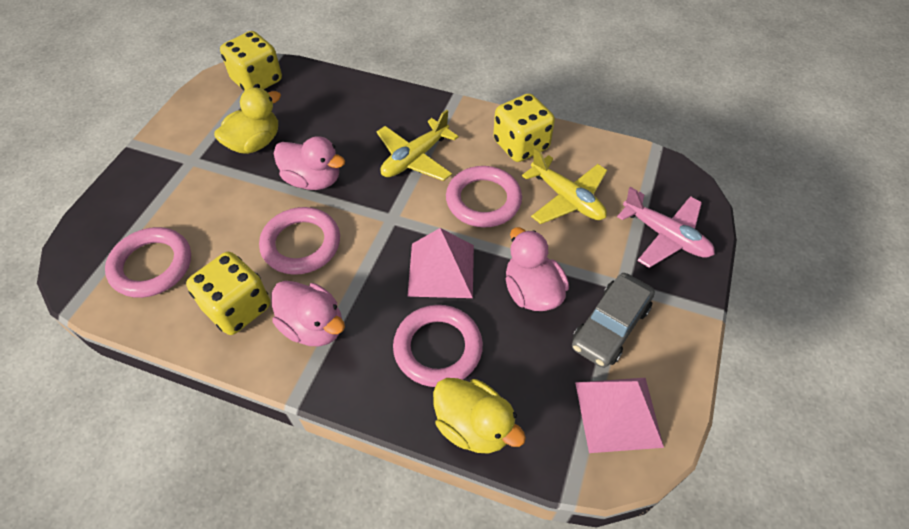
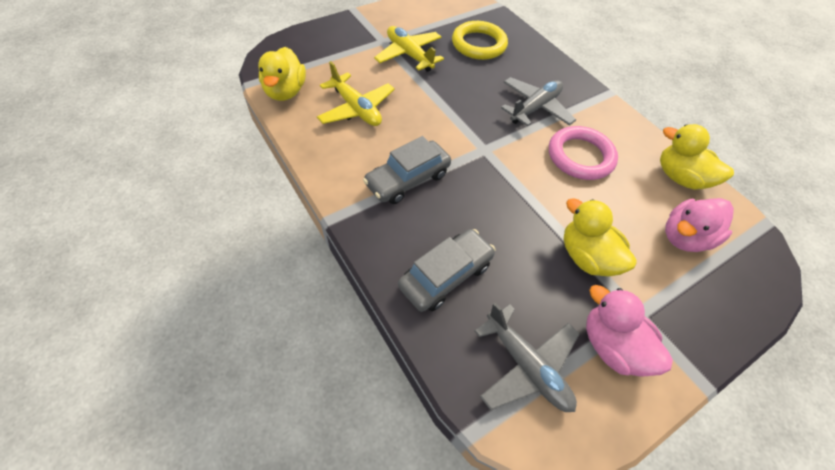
grey car: 1 -> 2
grey plane: 0 -> 2
pink duck: 3 -> 2
pink plane: 1 -> 0
pink pyramid: 2 -> 0
pink ring: 4 -> 1
yellow dice: 3 -> 0
yellow duck: 2 -> 3
yellow ring: 0 -> 1

